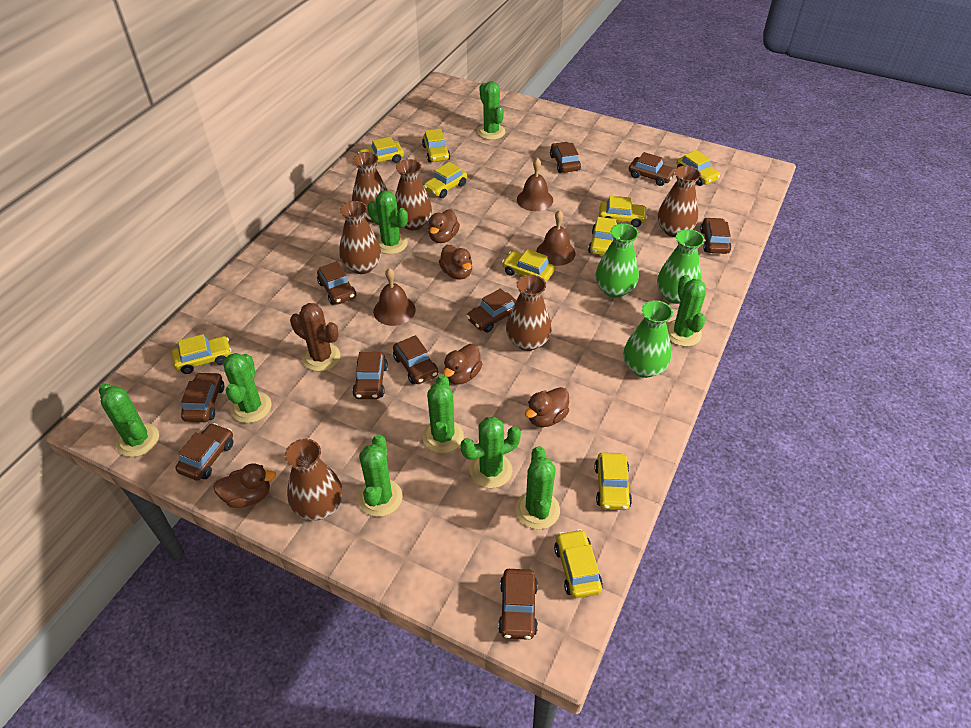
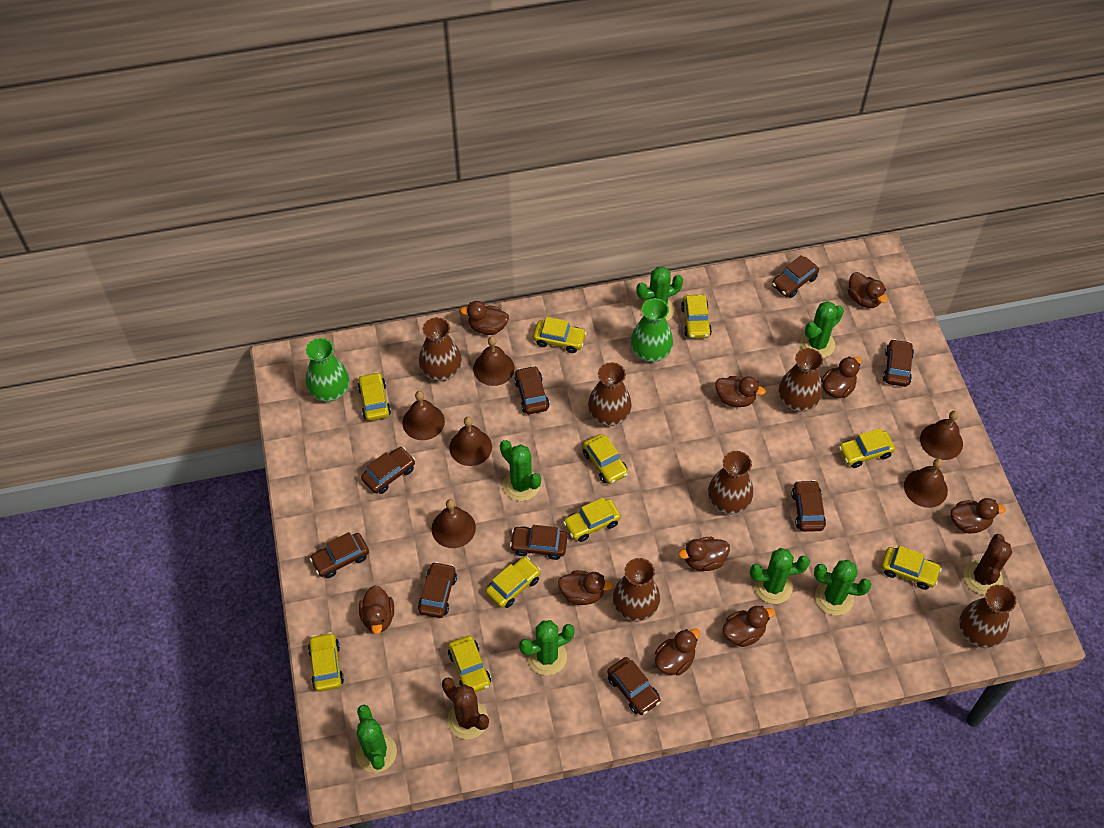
brown bell: 3 -> 6
brown cactus: 1 -> 2
brown car: 10 -> 9
brown duck: 5 -> 10
green cactus: 9 -> 7
green vase: 3 -> 2

